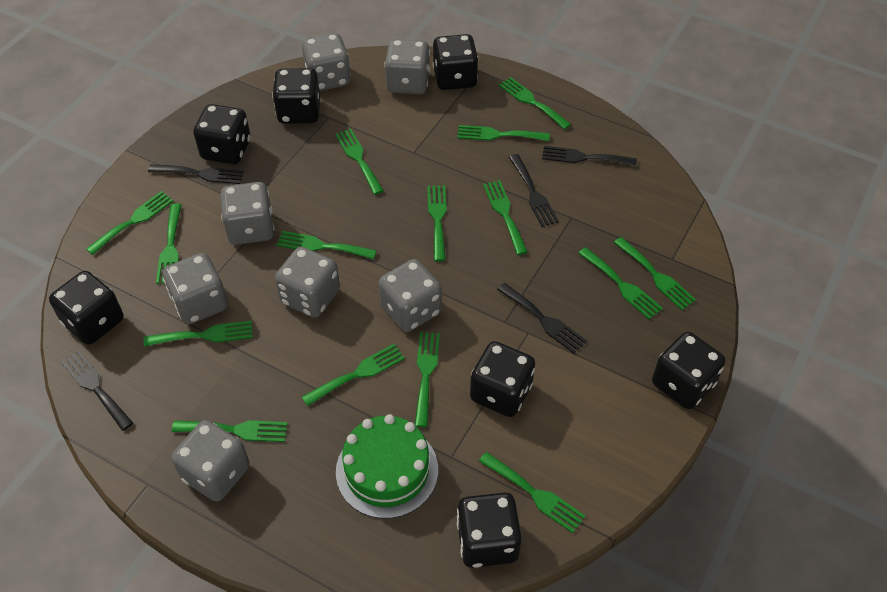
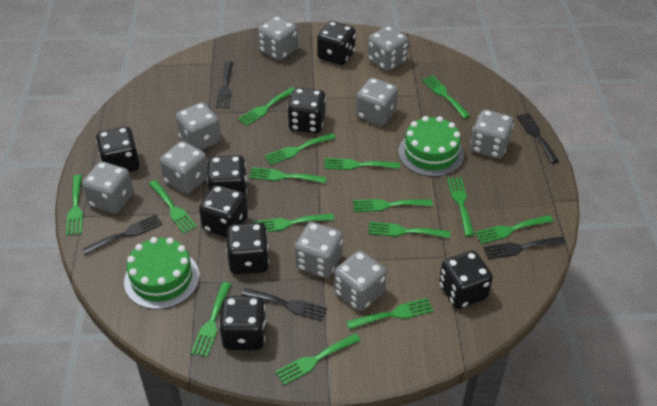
black dice: 7 -> 8
green cake: 1 -> 2
grey dice: 7 -> 9

